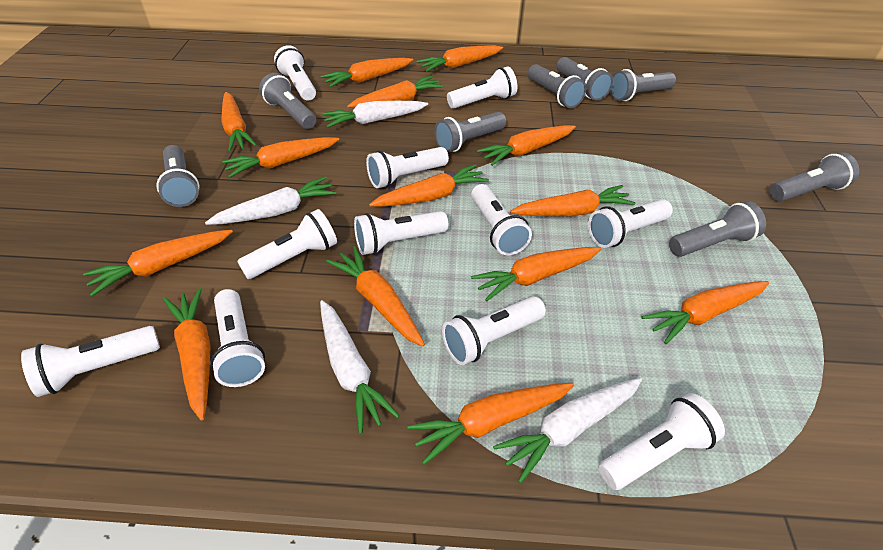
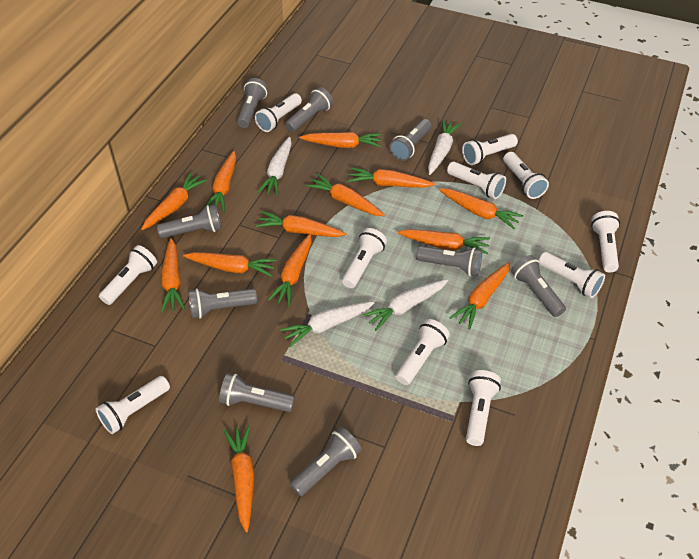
grey flashlight: 8 -> 9
orange carrot: 14 -> 13

